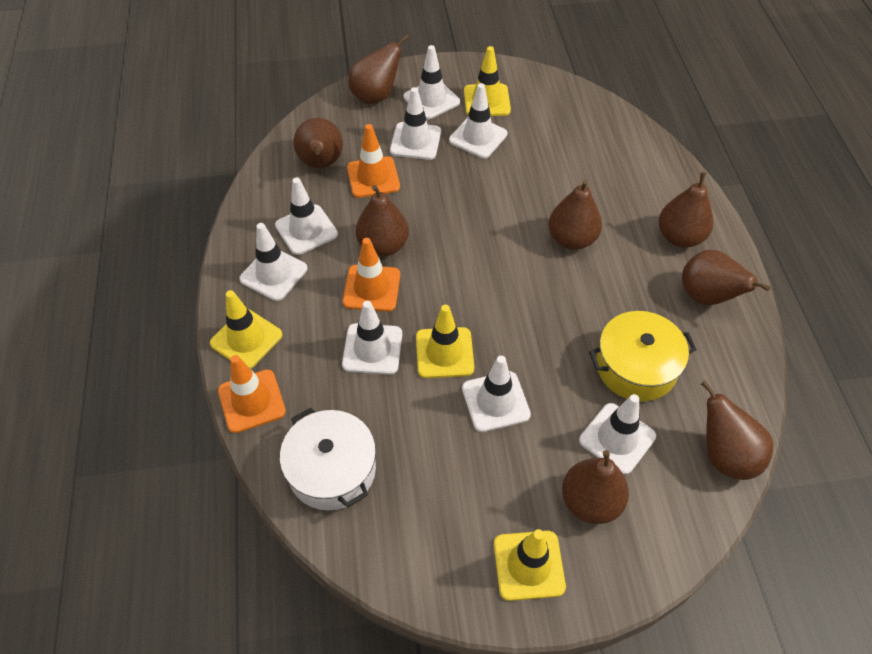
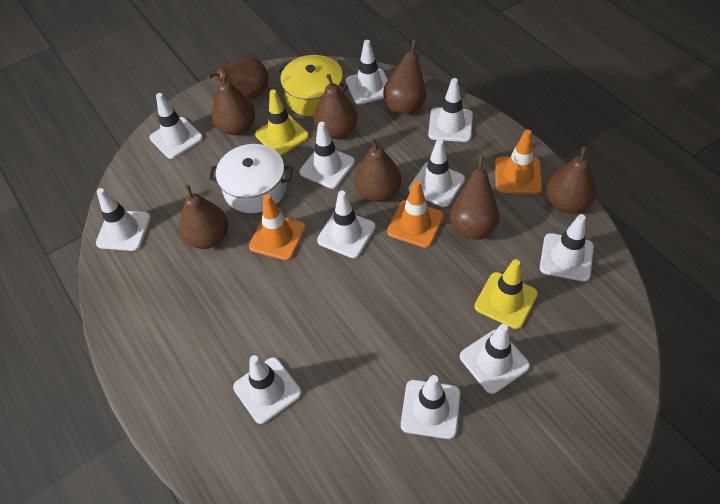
white traffic cone: 8 -> 11
yellow traffic cone: 4 -> 2

